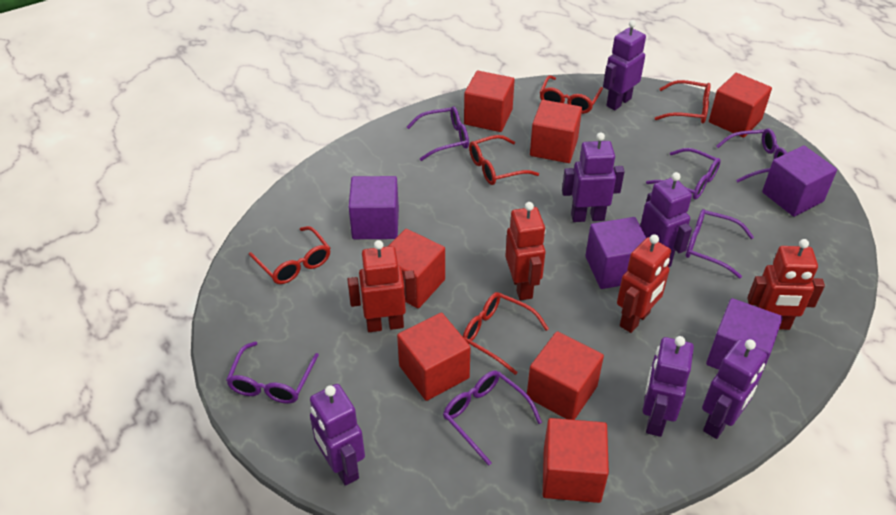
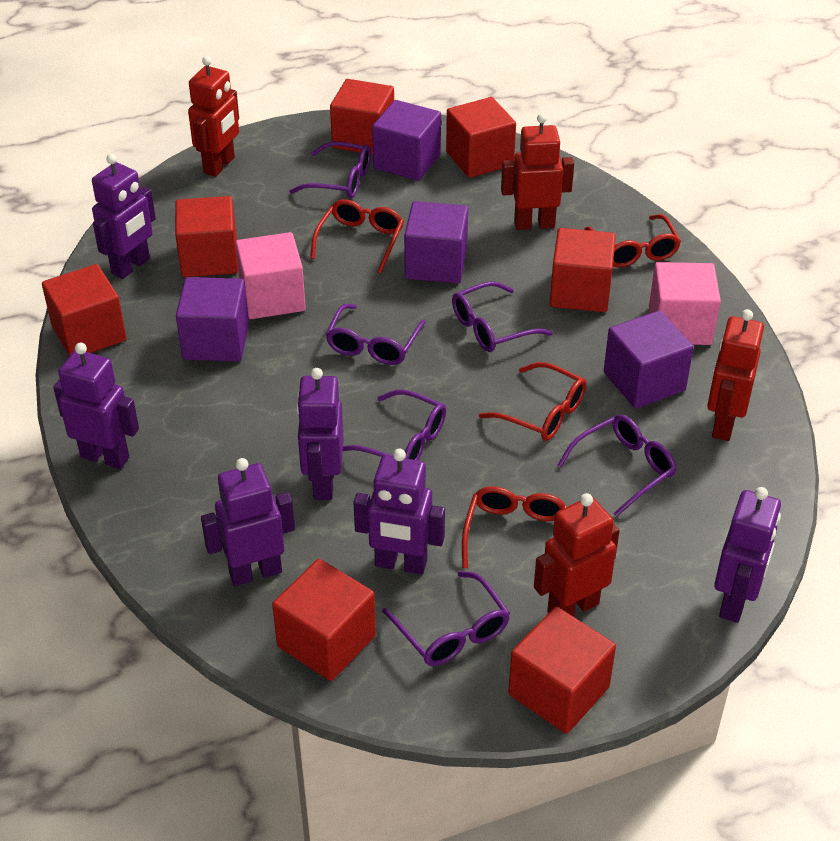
pink cube: 0 -> 2
red glasses: 5 -> 4

